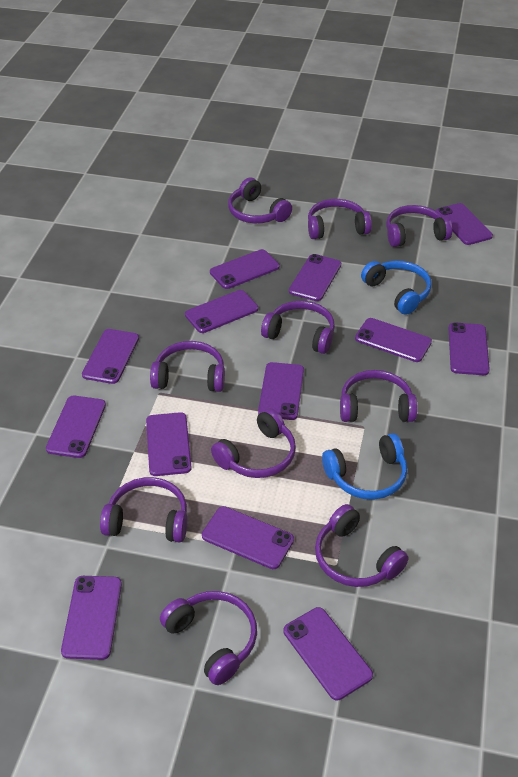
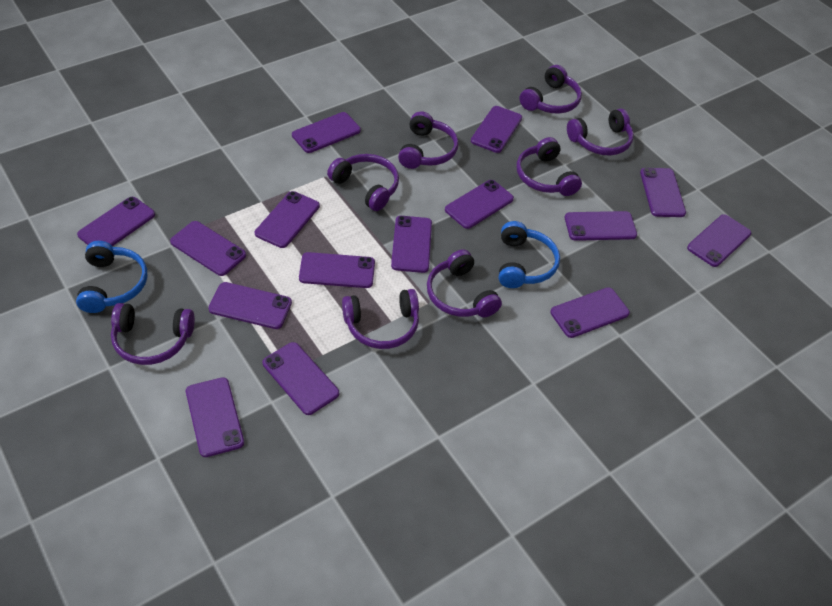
purple headphones: 10 -> 8
purple phone: 13 -> 15

